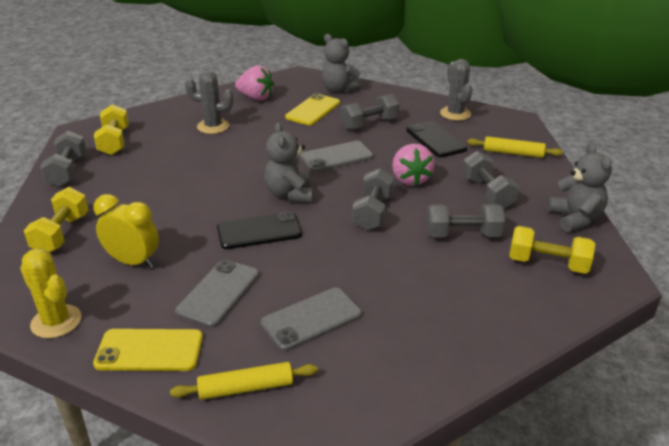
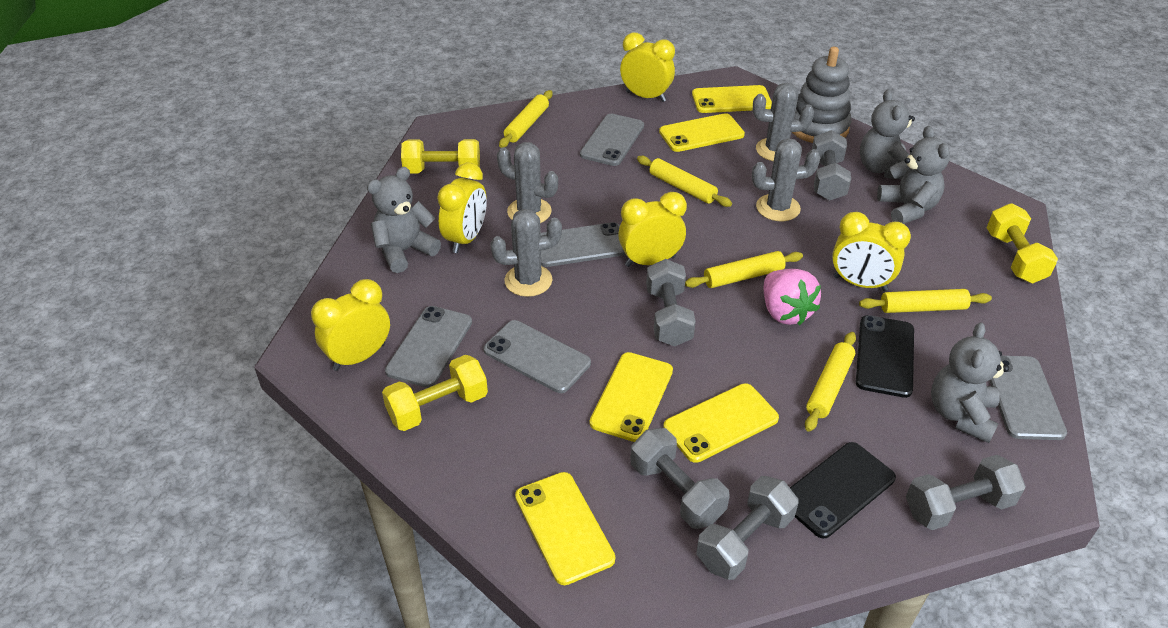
grey cactus: 2 -> 4
grey phone: 3 -> 5
grey stacking toy: 0 -> 1
grey teddy bear: 3 -> 4
pink strawberry: 2 -> 1
yellow cactus: 1 -> 0
yellow clock: 1 -> 5
yellow phone: 2 -> 5
yellow rolling pin: 2 -> 5

